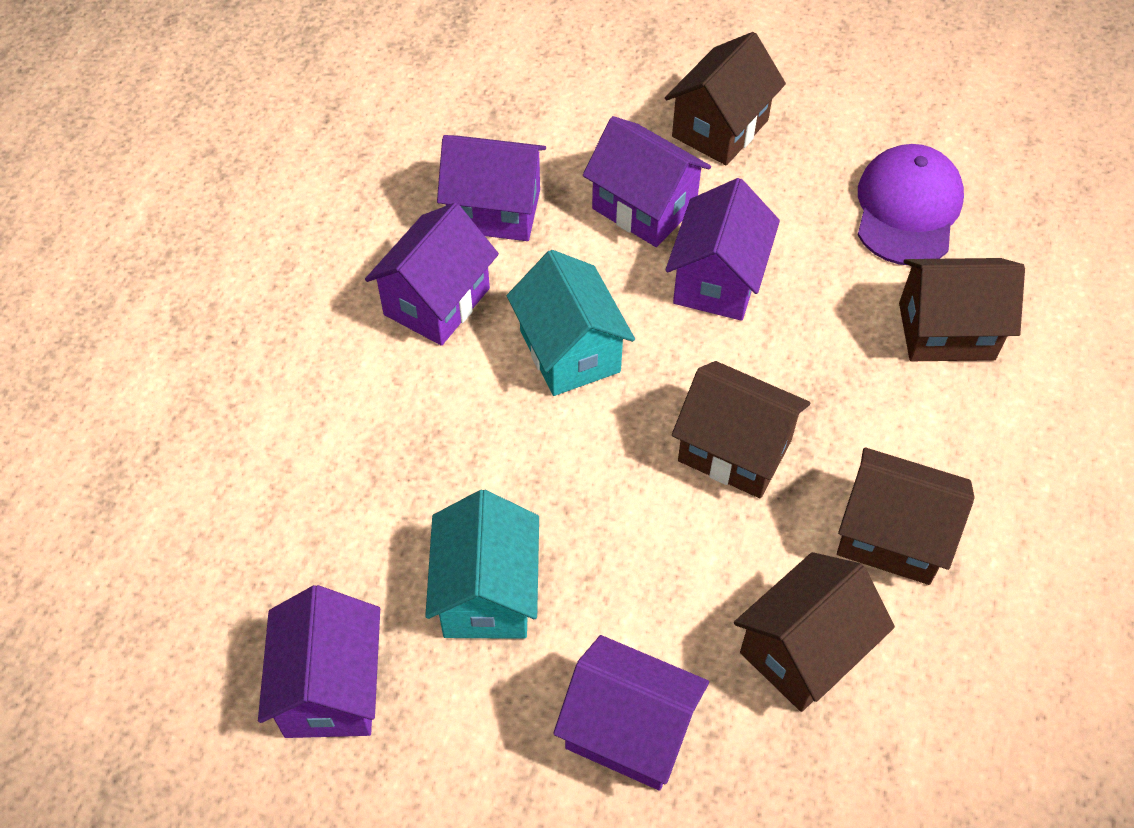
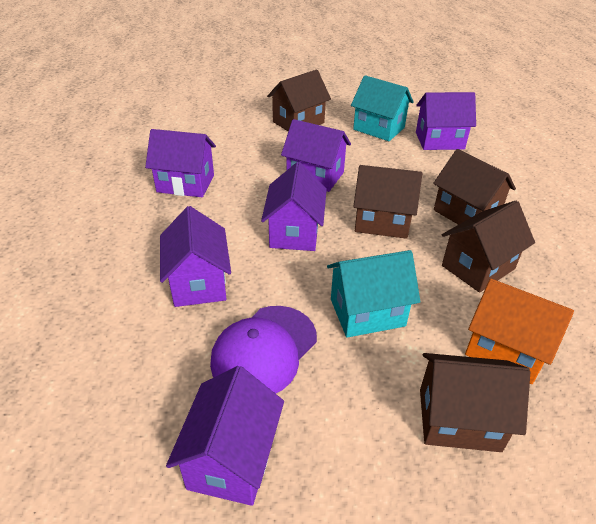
orange house: 0 -> 1

